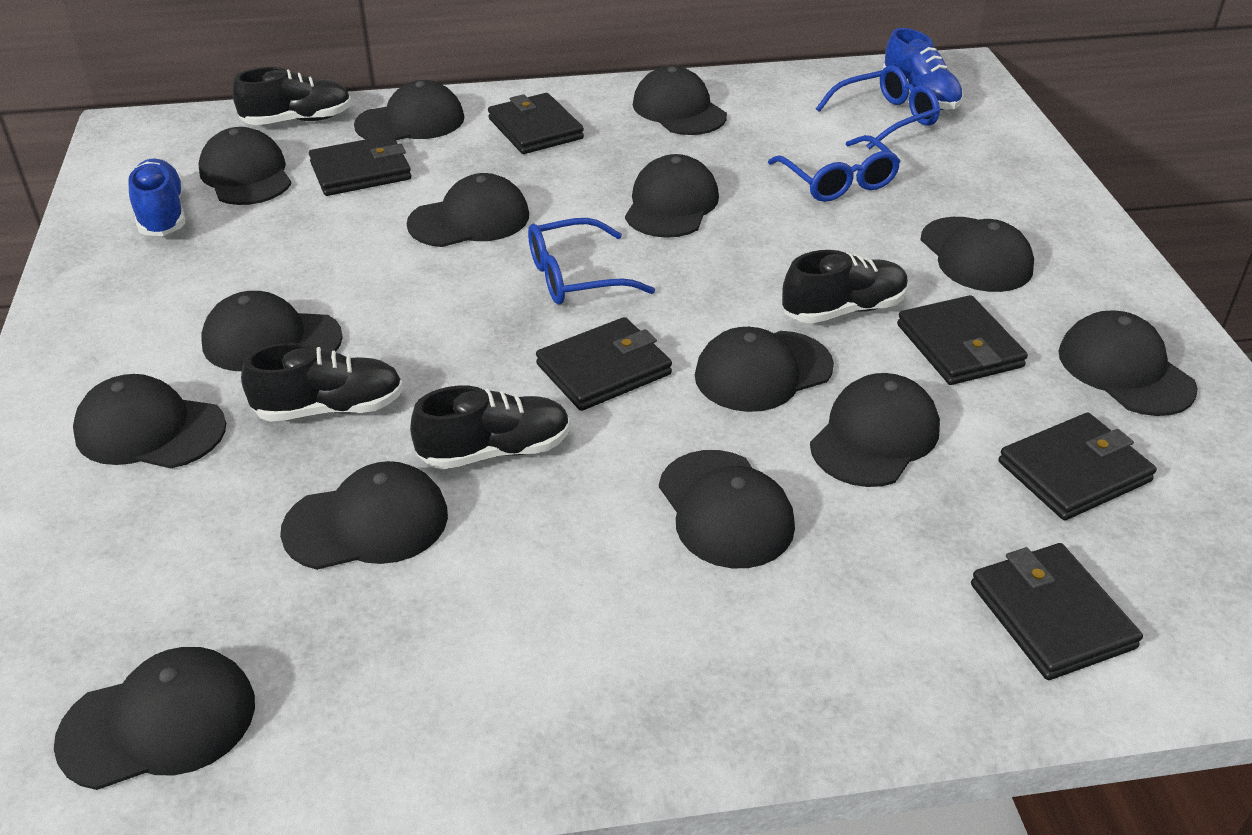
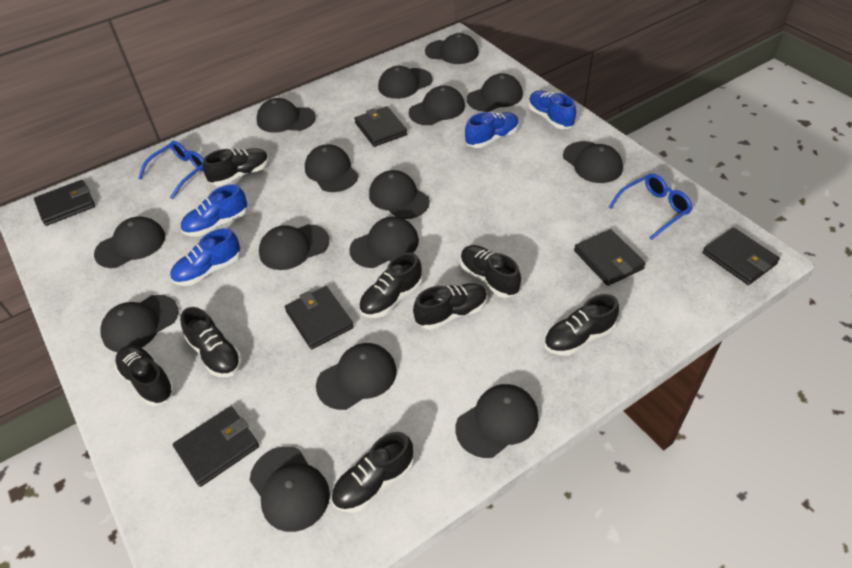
black cap: 14 -> 15
black shoe: 4 -> 8
blue glasses: 3 -> 2
blue shoe: 2 -> 4

